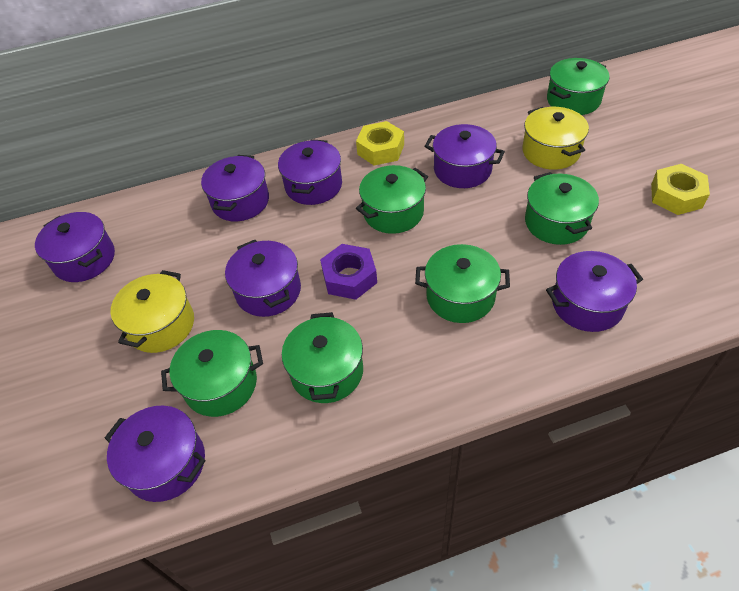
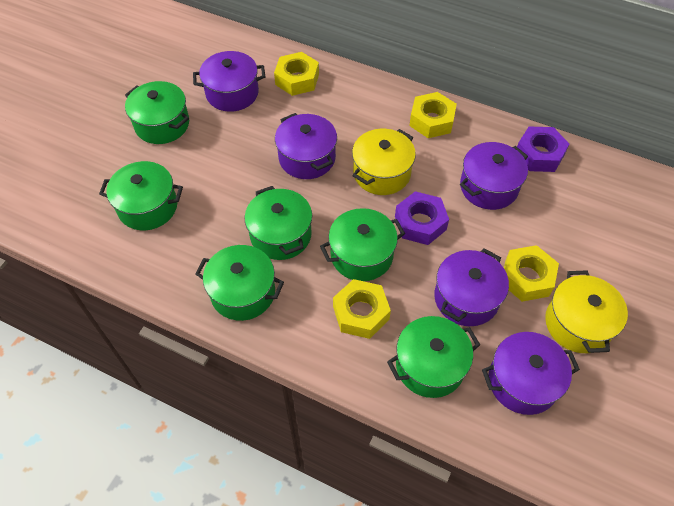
purple nut: 1 -> 2
purple pot: 7 -> 5
yellow nut: 2 -> 4

